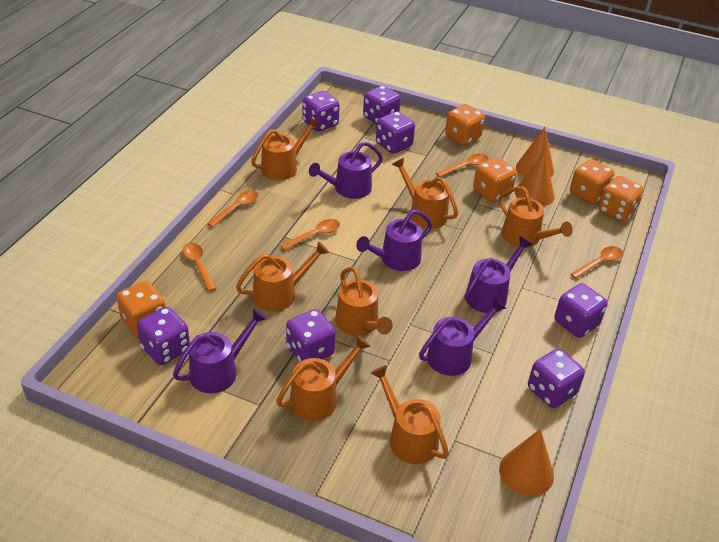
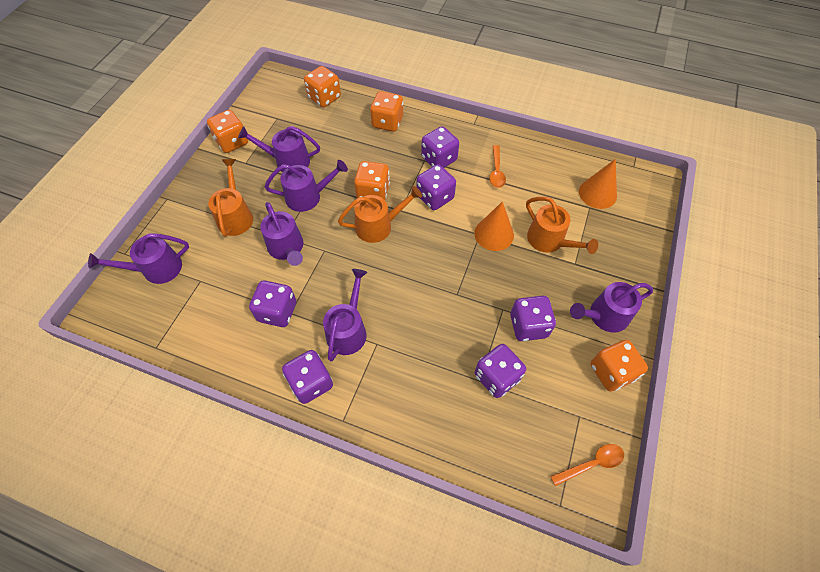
orange cone: 3 -> 2
orange spoon: 5 -> 2
orange watering can: 7 -> 3
purple dice: 7 -> 6
purple watering can: 5 -> 6

